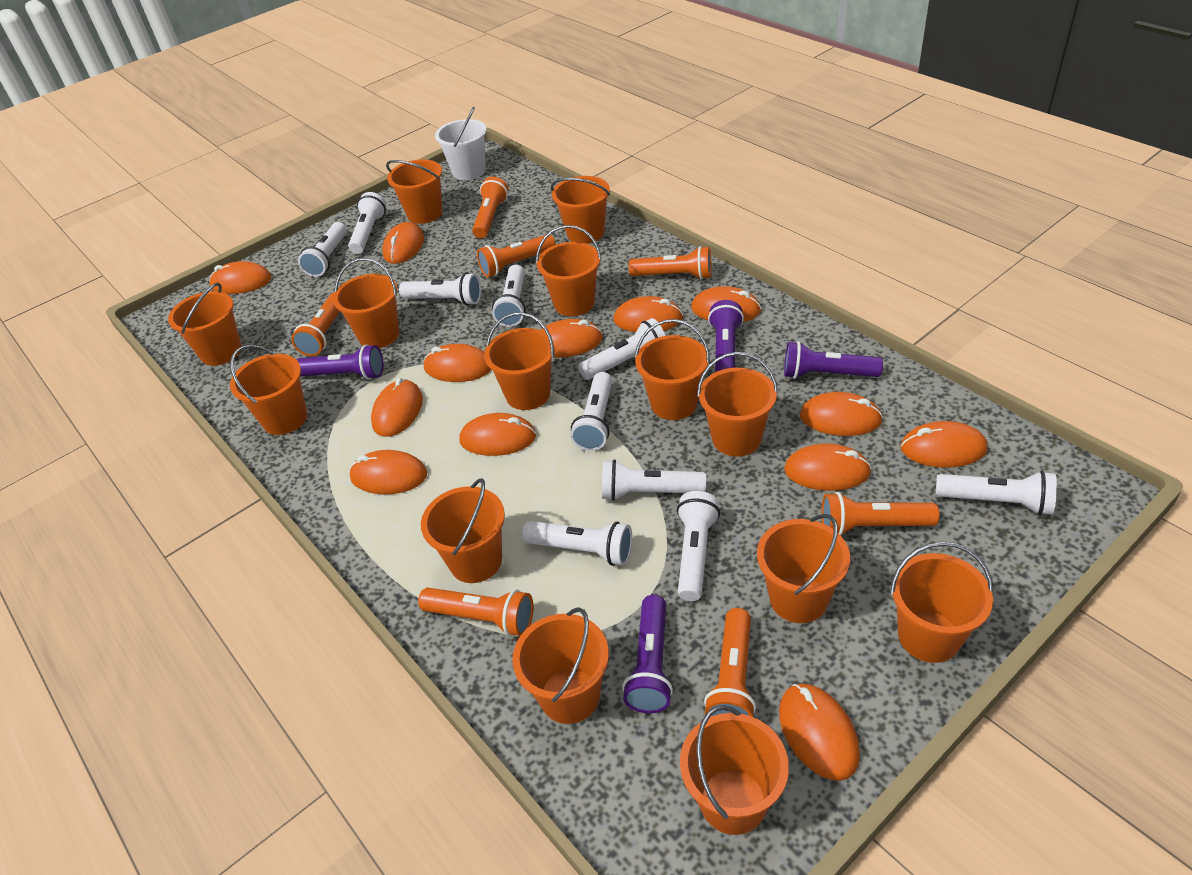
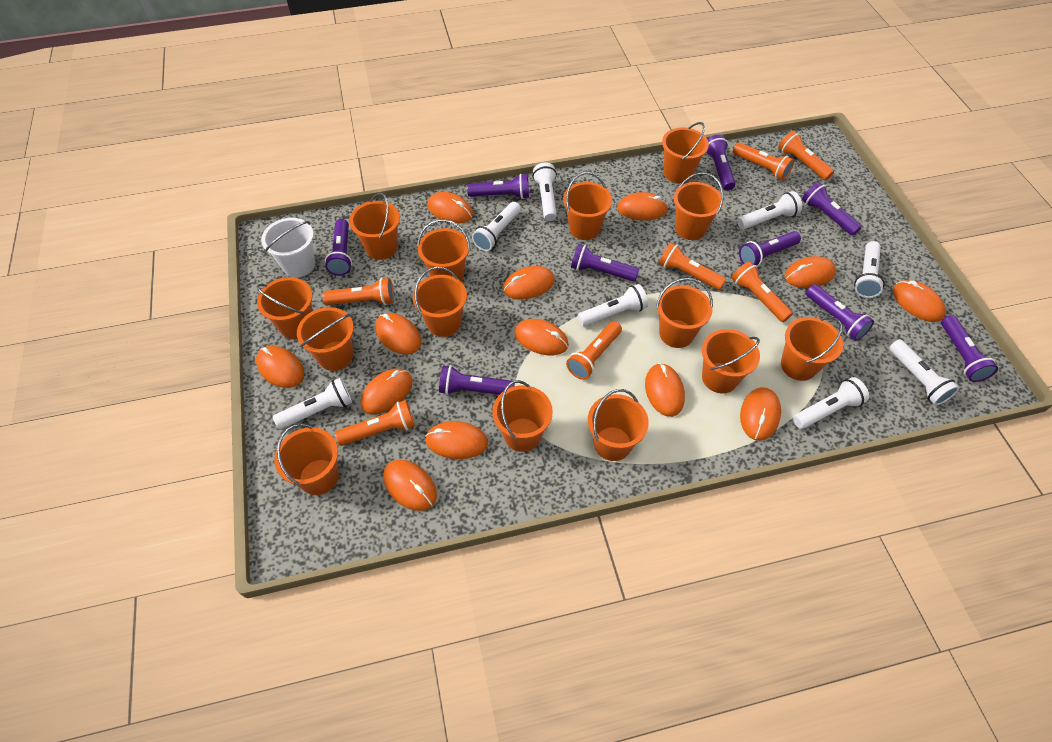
purple flashlight: 4 -> 9
white flashlight: 10 -> 8

